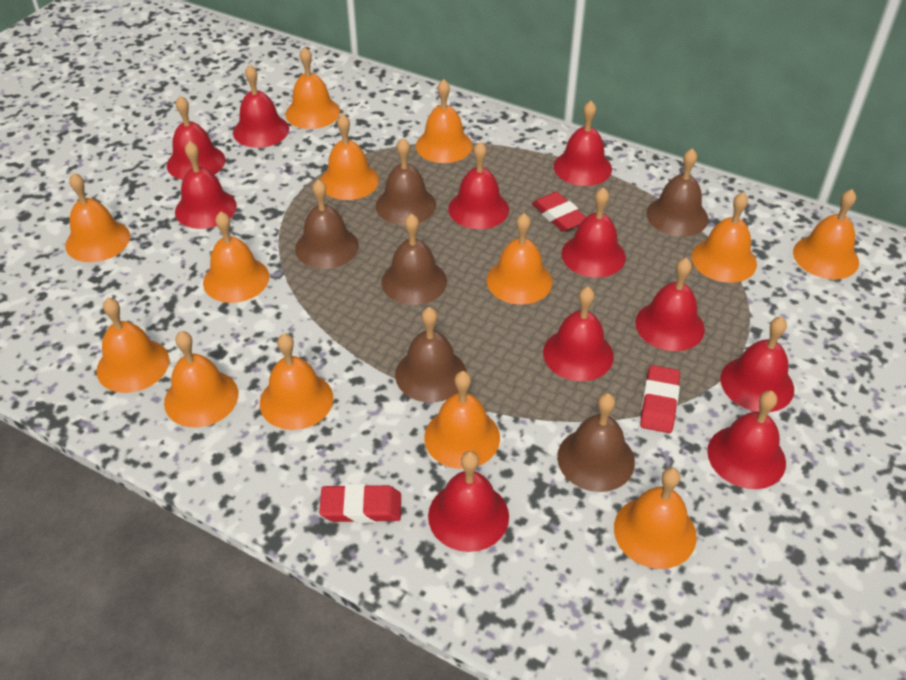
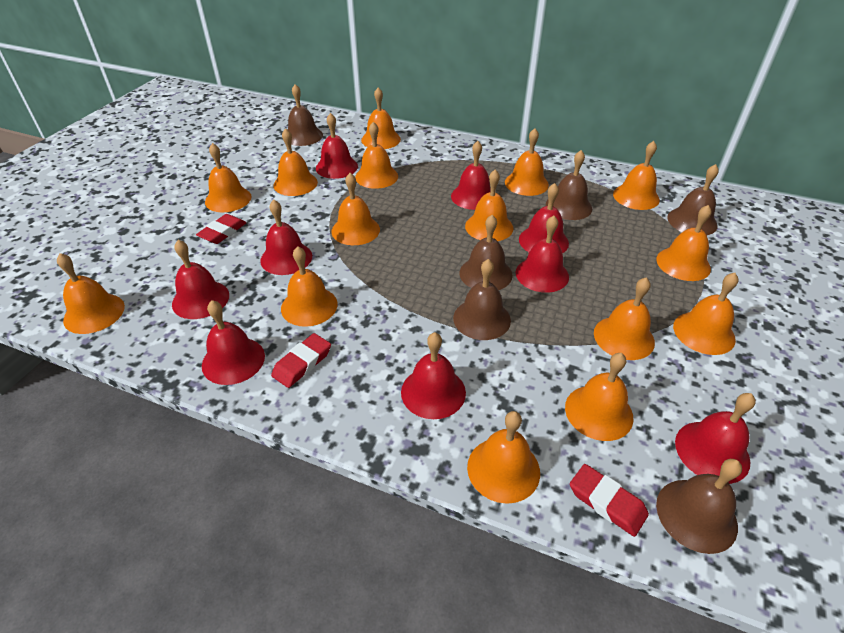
orange bell: 13 -> 15
red bell: 11 -> 9

